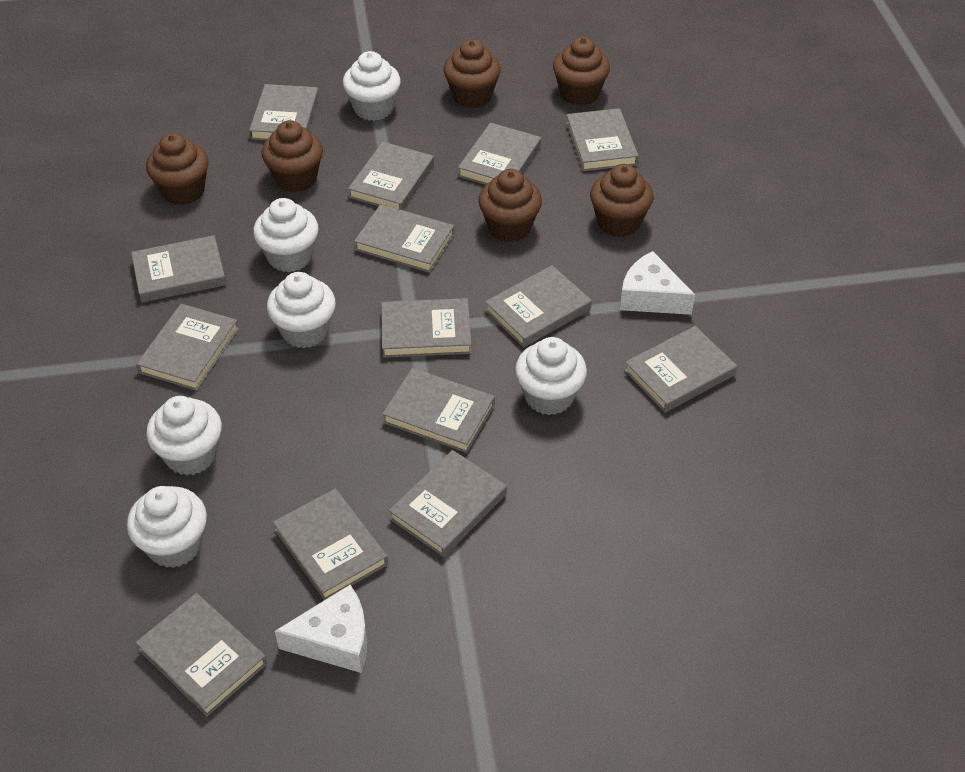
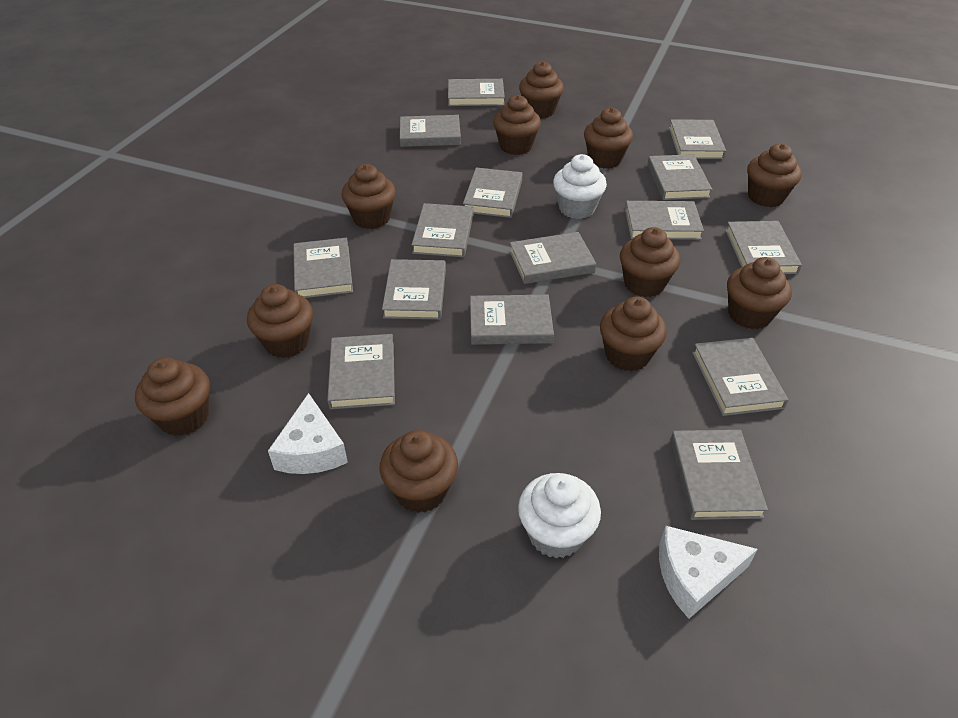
brown cupcake: 6 -> 11
grey book: 14 -> 15
white cupcake: 6 -> 2

